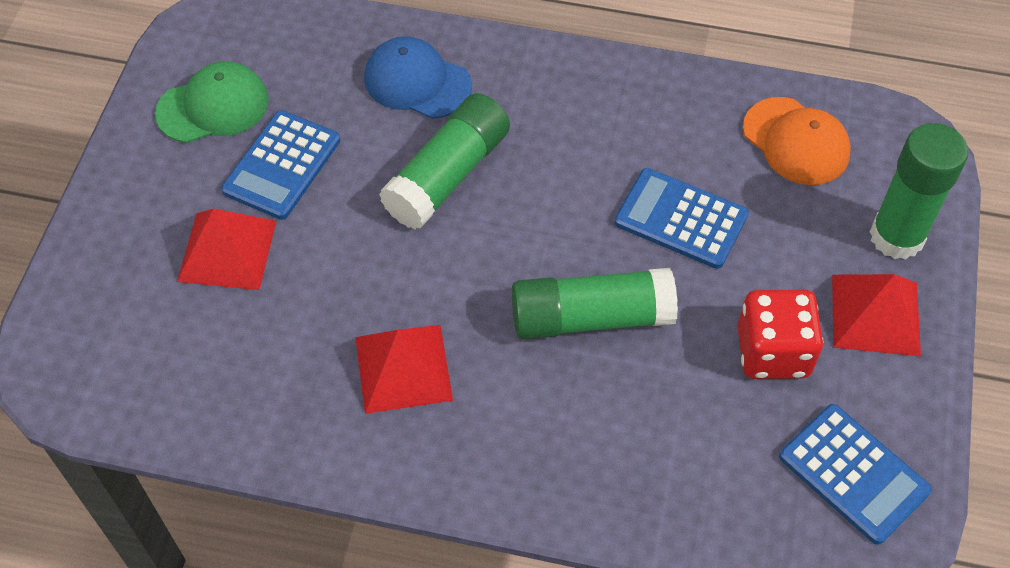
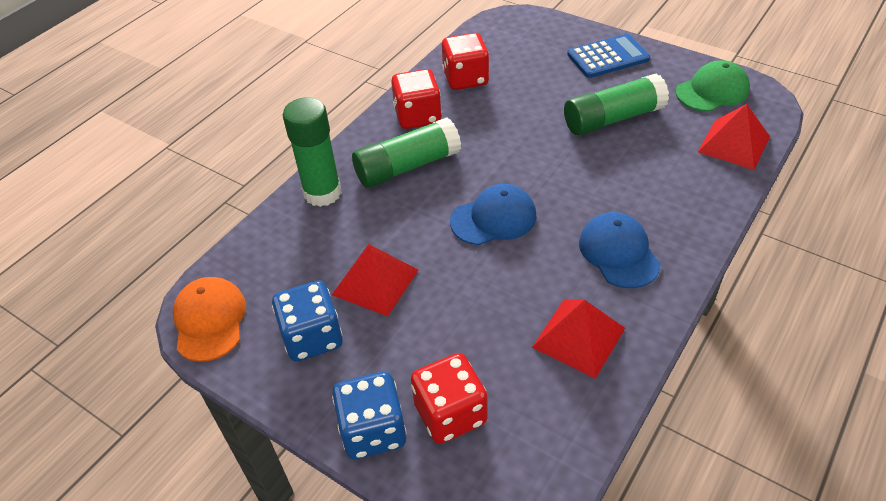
blue calculator: 3 -> 1
blue cap: 1 -> 2
blue dice: 0 -> 2
red dice: 1 -> 3

